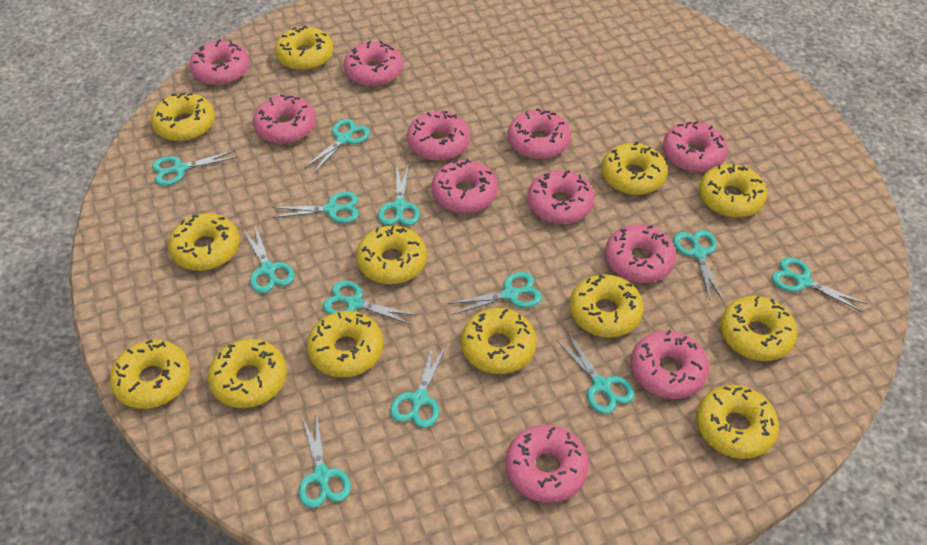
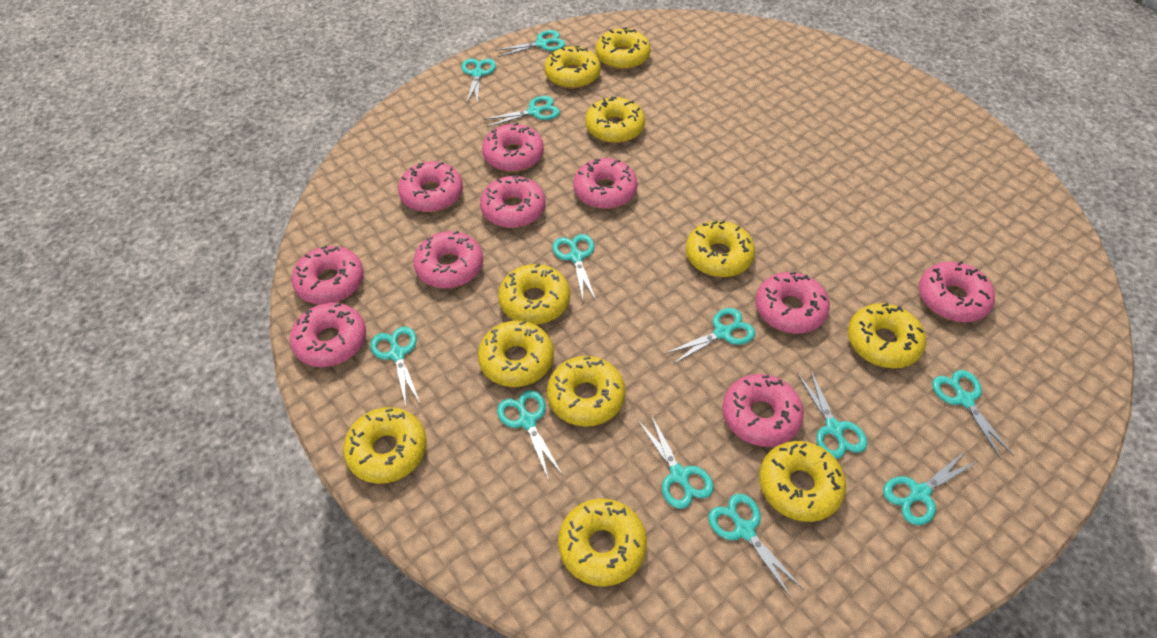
pink donut: 11 -> 10
yellow donut: 13 -> 11

